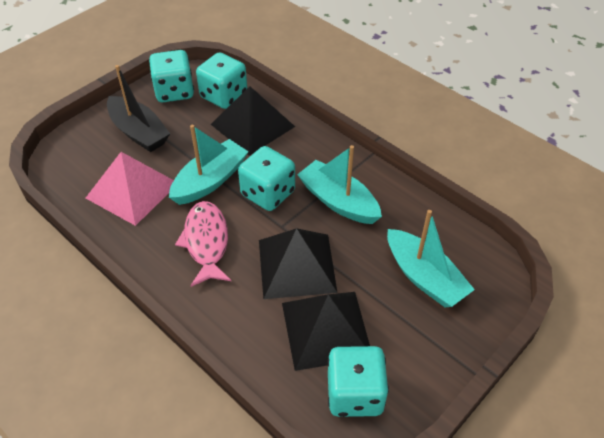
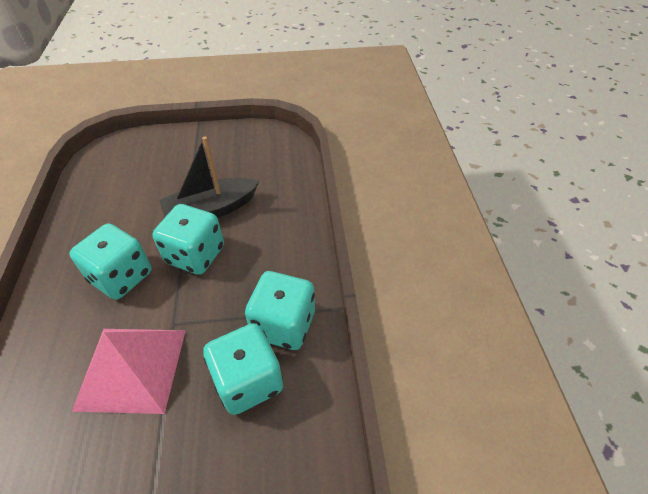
black pyramid: 3 -> 0
pink fish: 1 -> 0
turquoise boat: 3 -> 0

